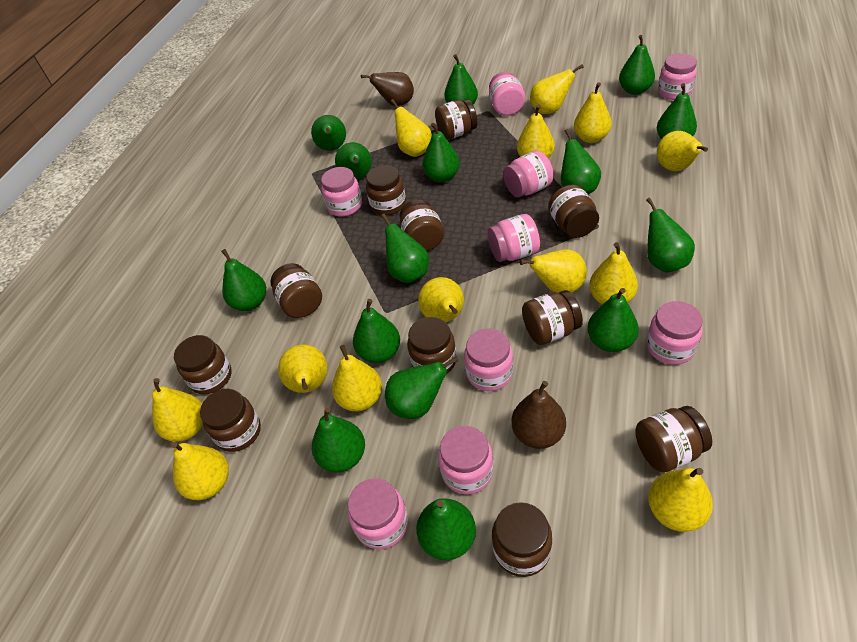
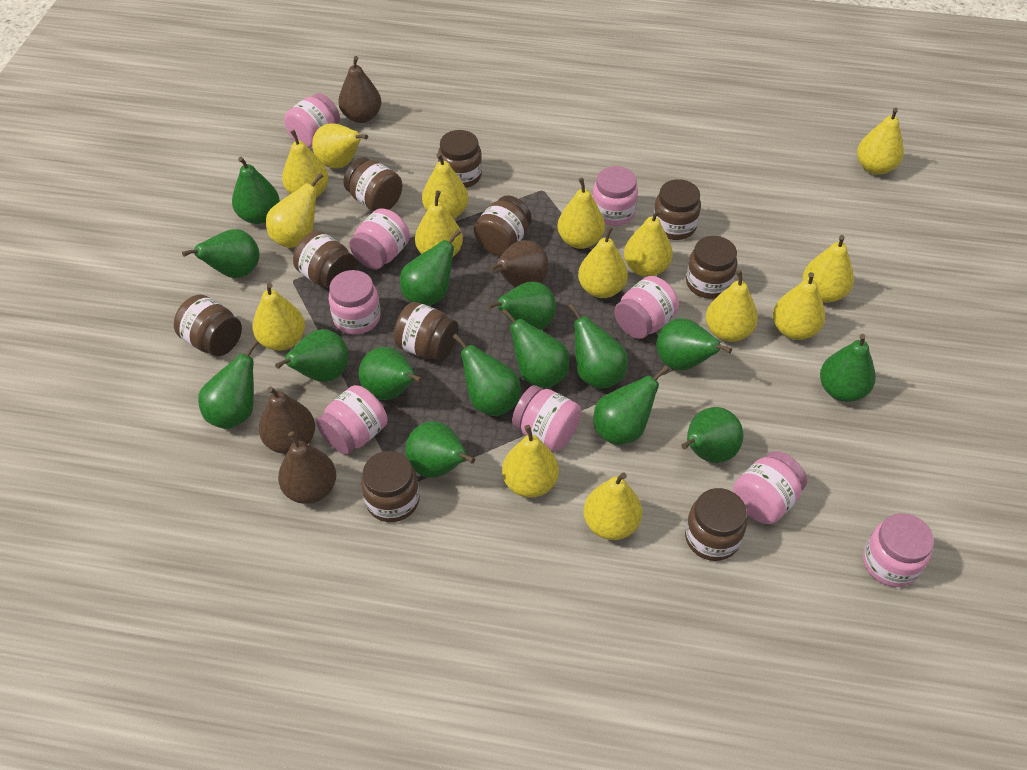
brown jar: 11 -> 10
brown pear: 2 -> 4
yellow pear: 13 -> 15

